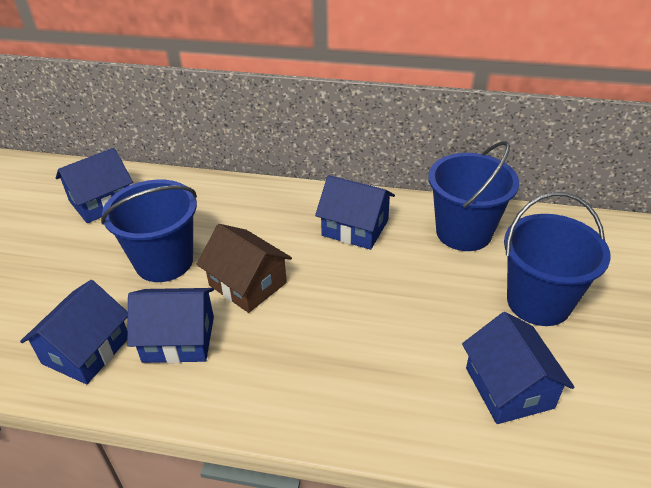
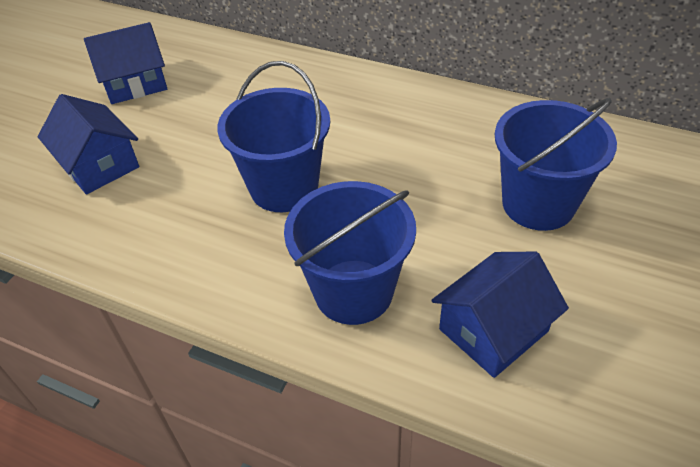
blue house: 5 -> 3
brown house: 1 -> 0

